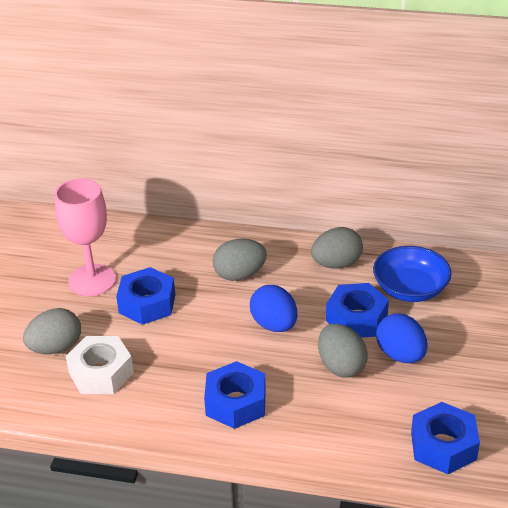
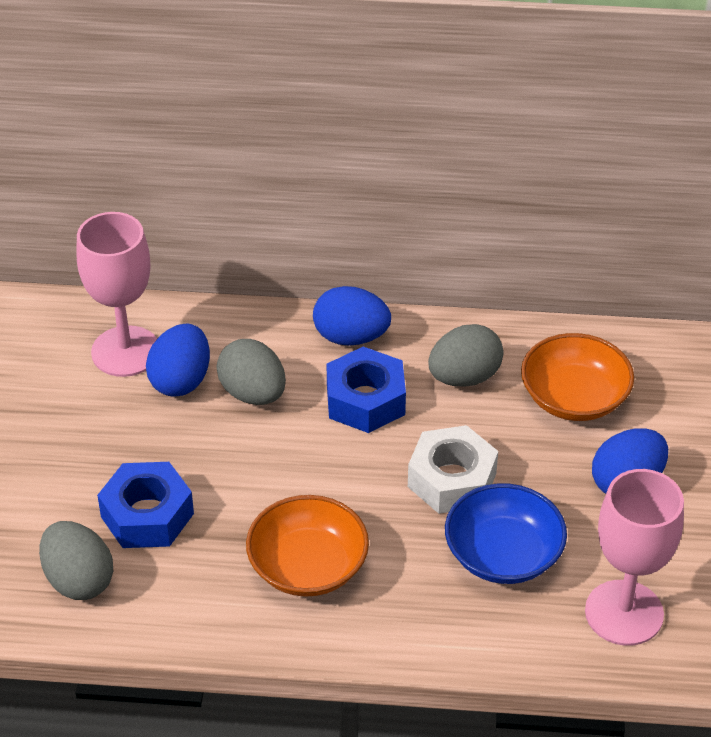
blue egg: 2 -> 3
blue nut: 4 -> 2
grey egg: 4 -> 3
orange bowl: 0 -> 2
pink goblet: 1 -> 2

